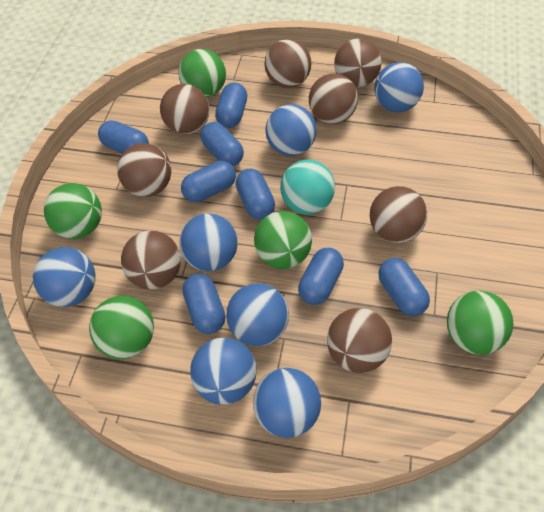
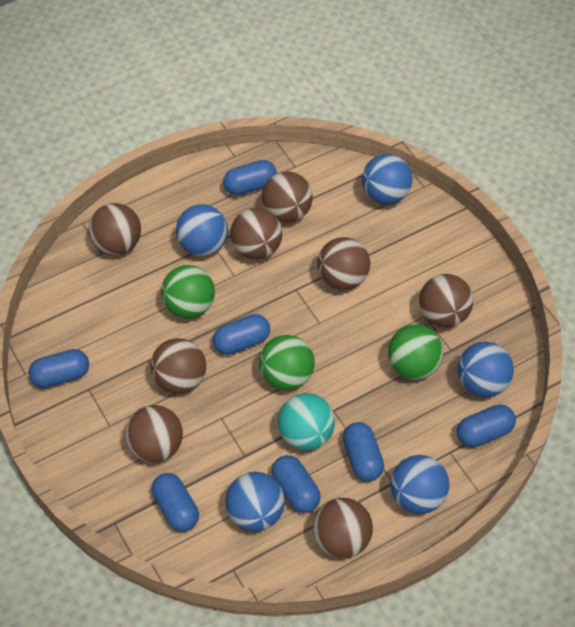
blue ball: 7 -> 5
blue capsule: 8 -> 7
green ball: 5 -> 3

